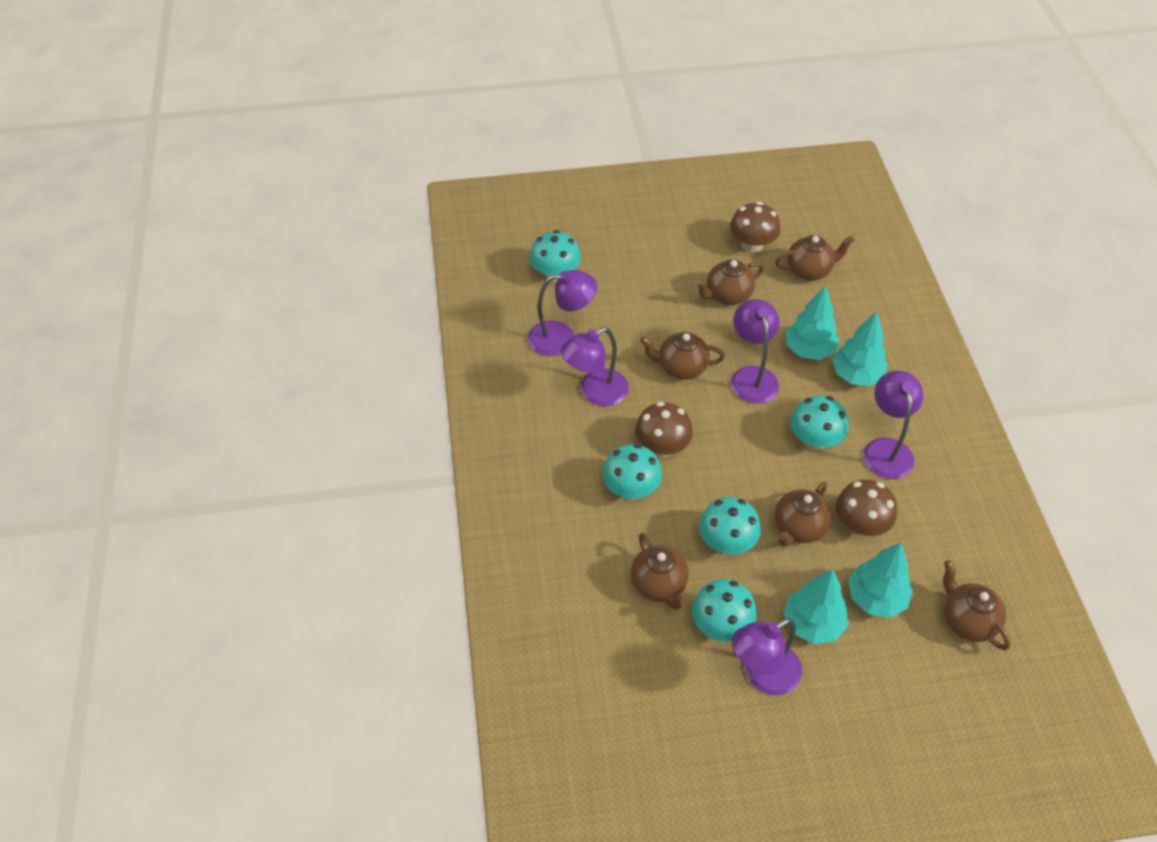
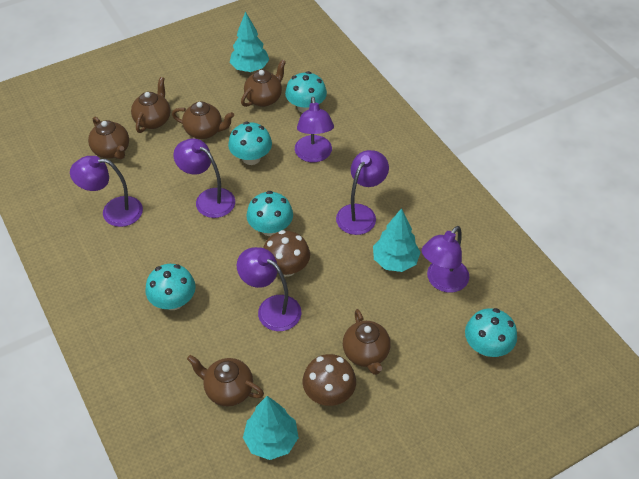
brown mushroom: 3 -> 2
purple lamp: 5 -> 6
turquoise tree: 4 -> 3

